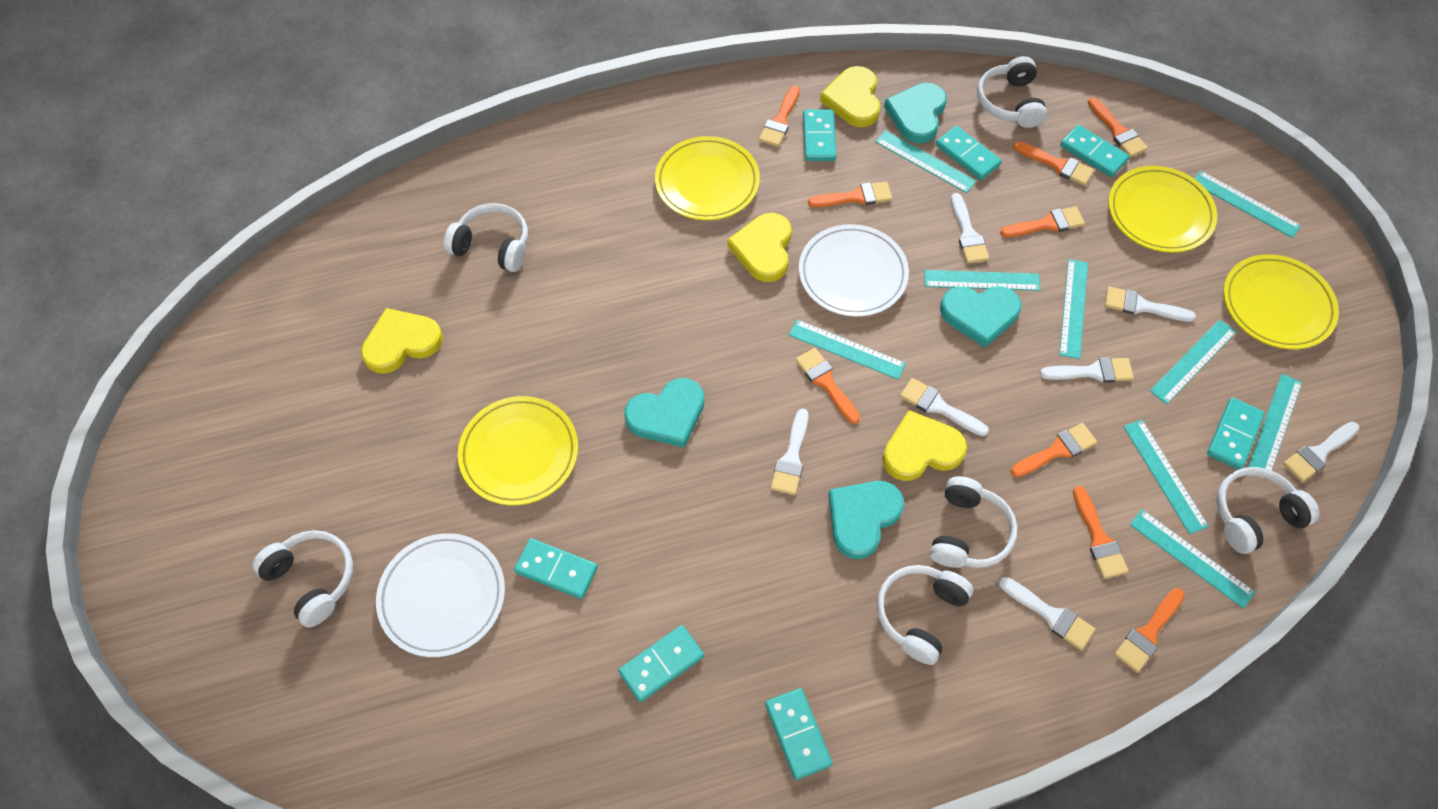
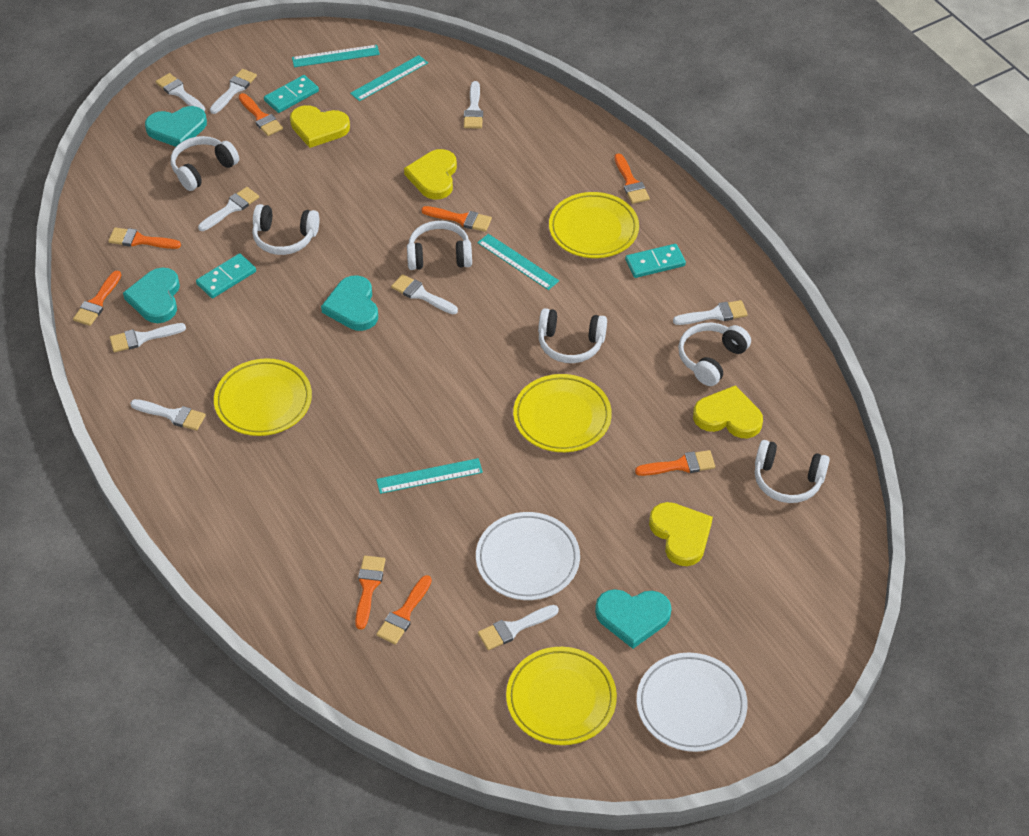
orange brush: 9 -> 8
turquoise domino: 7 -> 3
turquoise ruler: 9 -> 4
white brush: 7 -> 9

